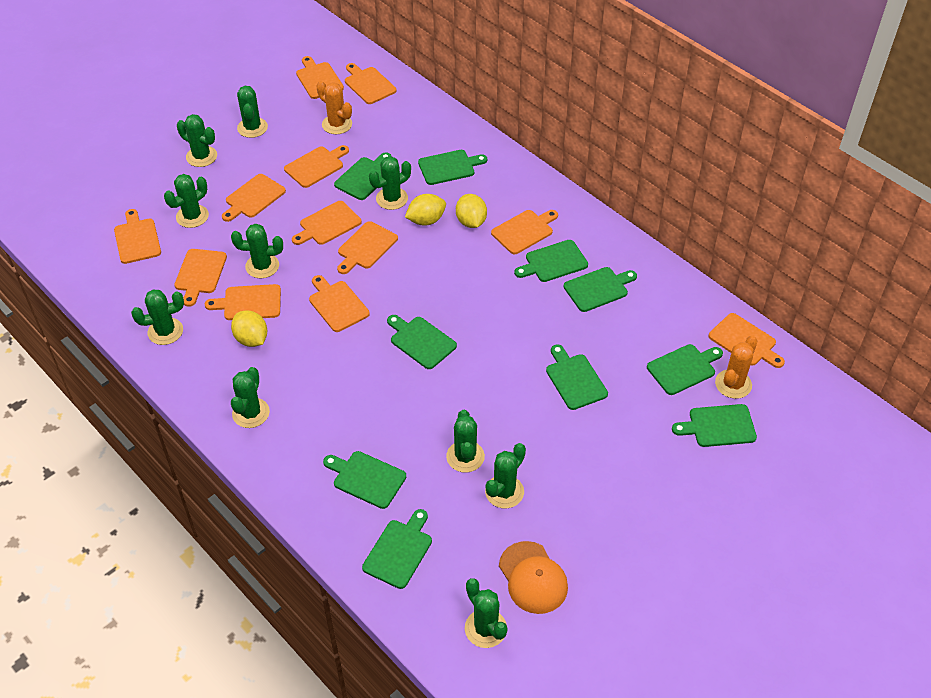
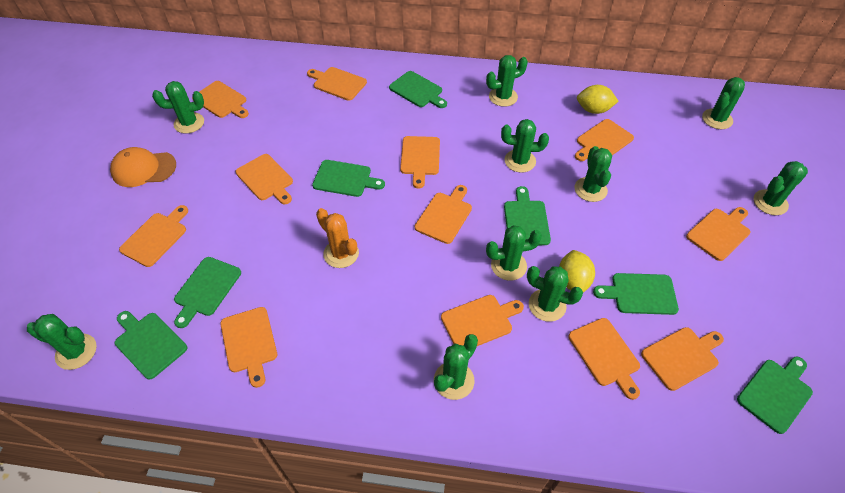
green cutting board: 10 -> 7
orange cactus: 2 -> 1
yellow lemon: 3 -> 2

